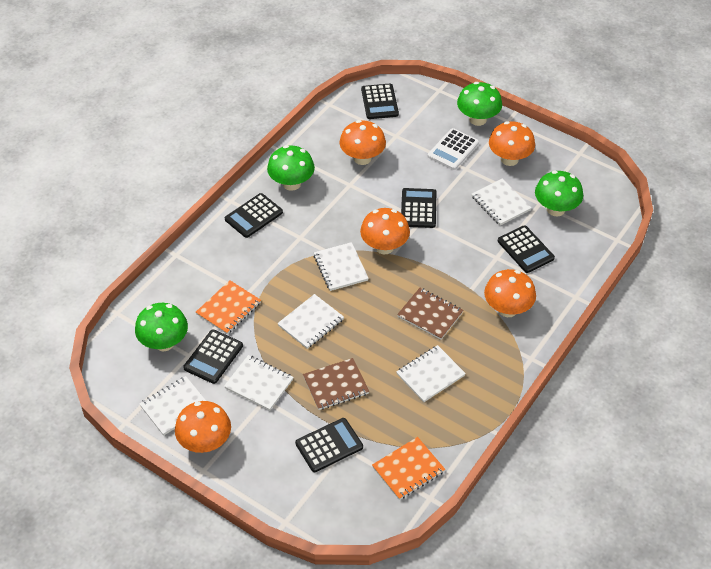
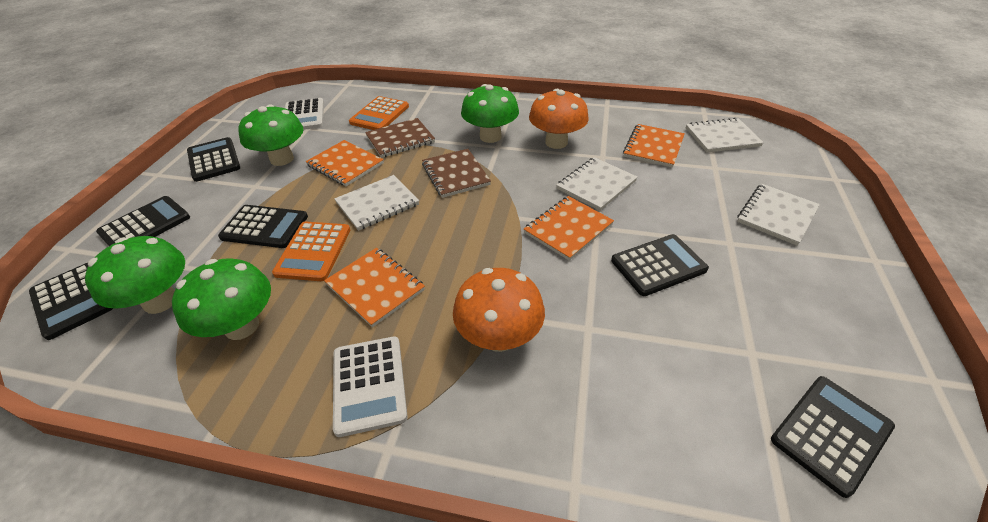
orange calculator: 0 -> 2
orange mushroom: 5 -> 2
orange notebook: 2 -> 4
white calculator: 1 -> 2
white notebook: 6 -> 4

